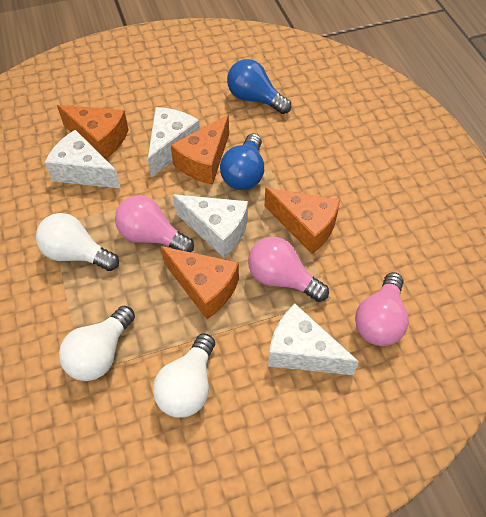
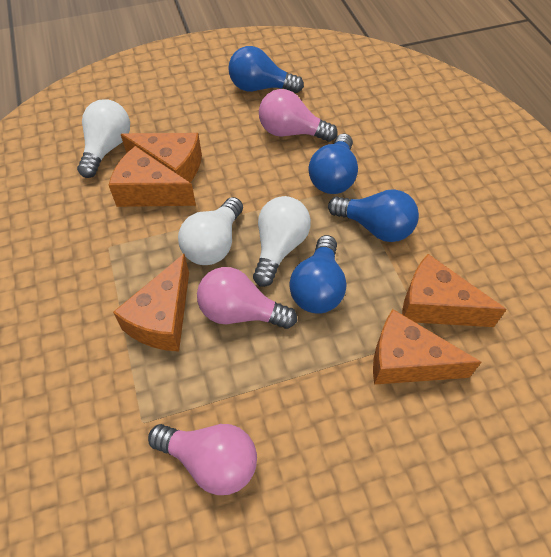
blue light bulb: 2 -> 4
orange cheese: 4 -> 5
white cheese: 4 -> 0

